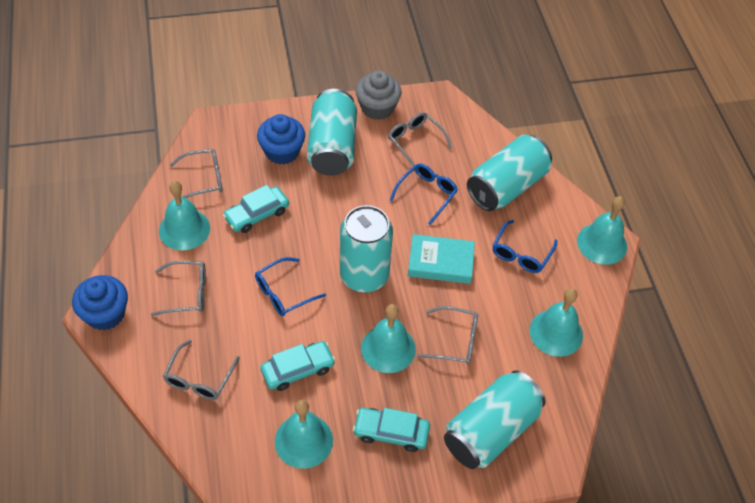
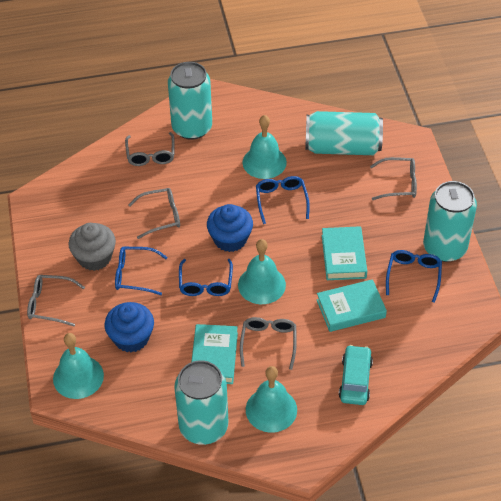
blue glasses: 3 -> 4
turquoise bell: 5 -> 4
turquoise book: 1 -> 3
turquoise car: 3 -> 1

